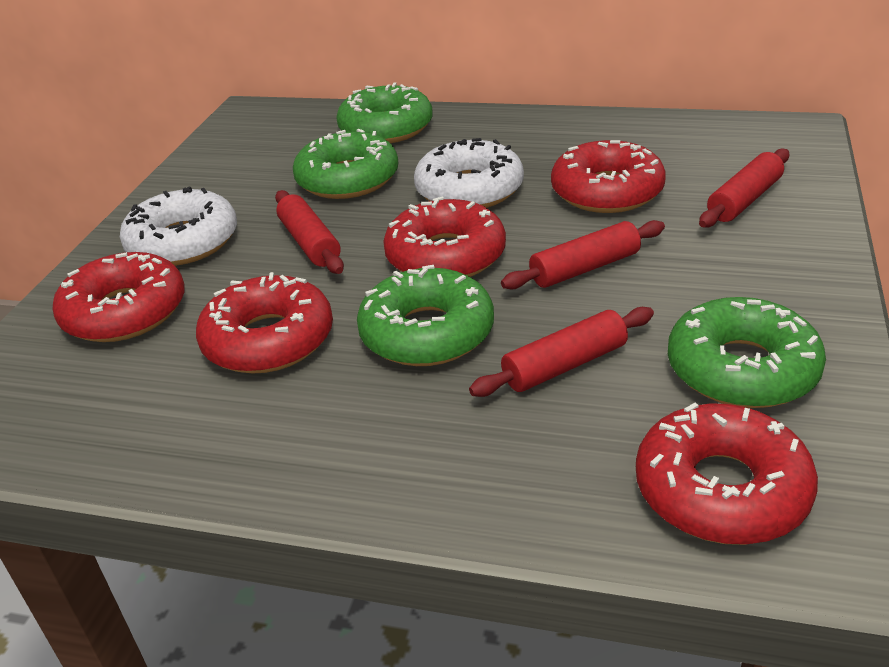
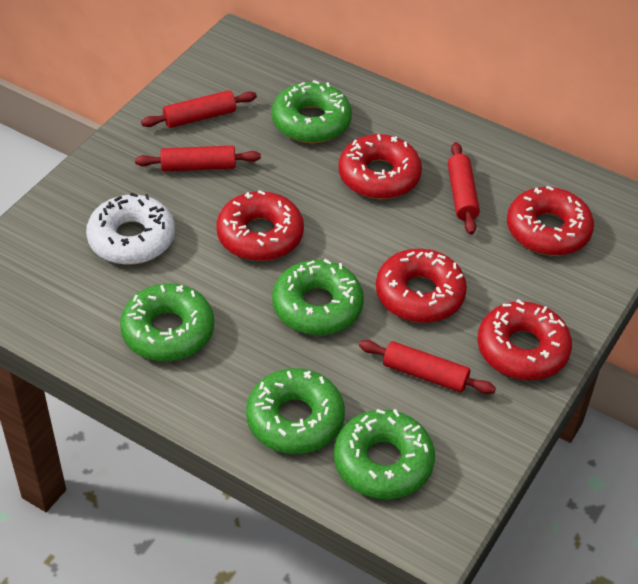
green donut: 4 -> 5
white donut: 2 -> 1

